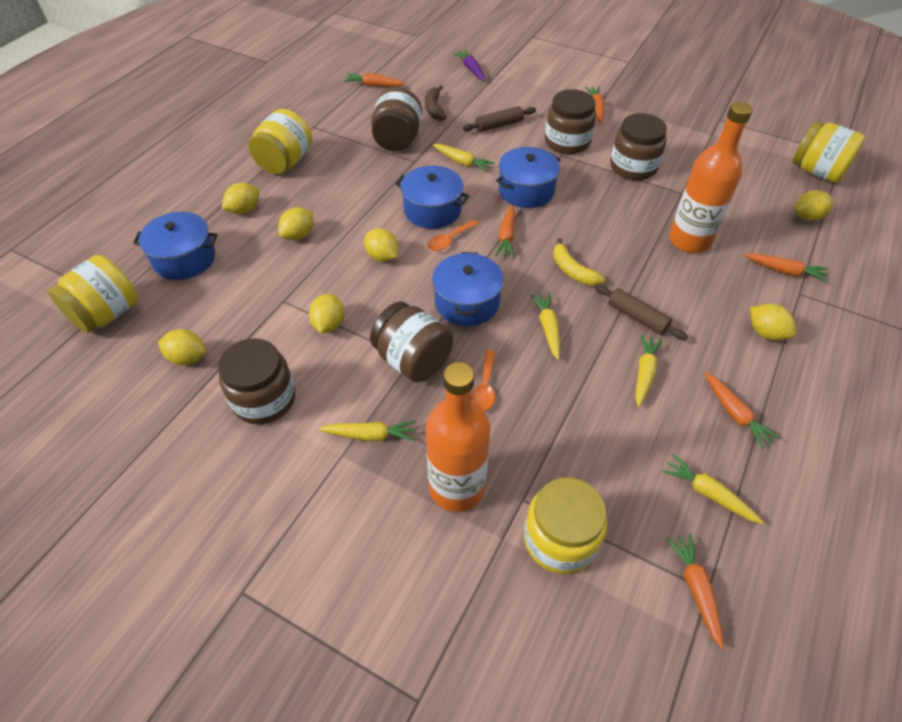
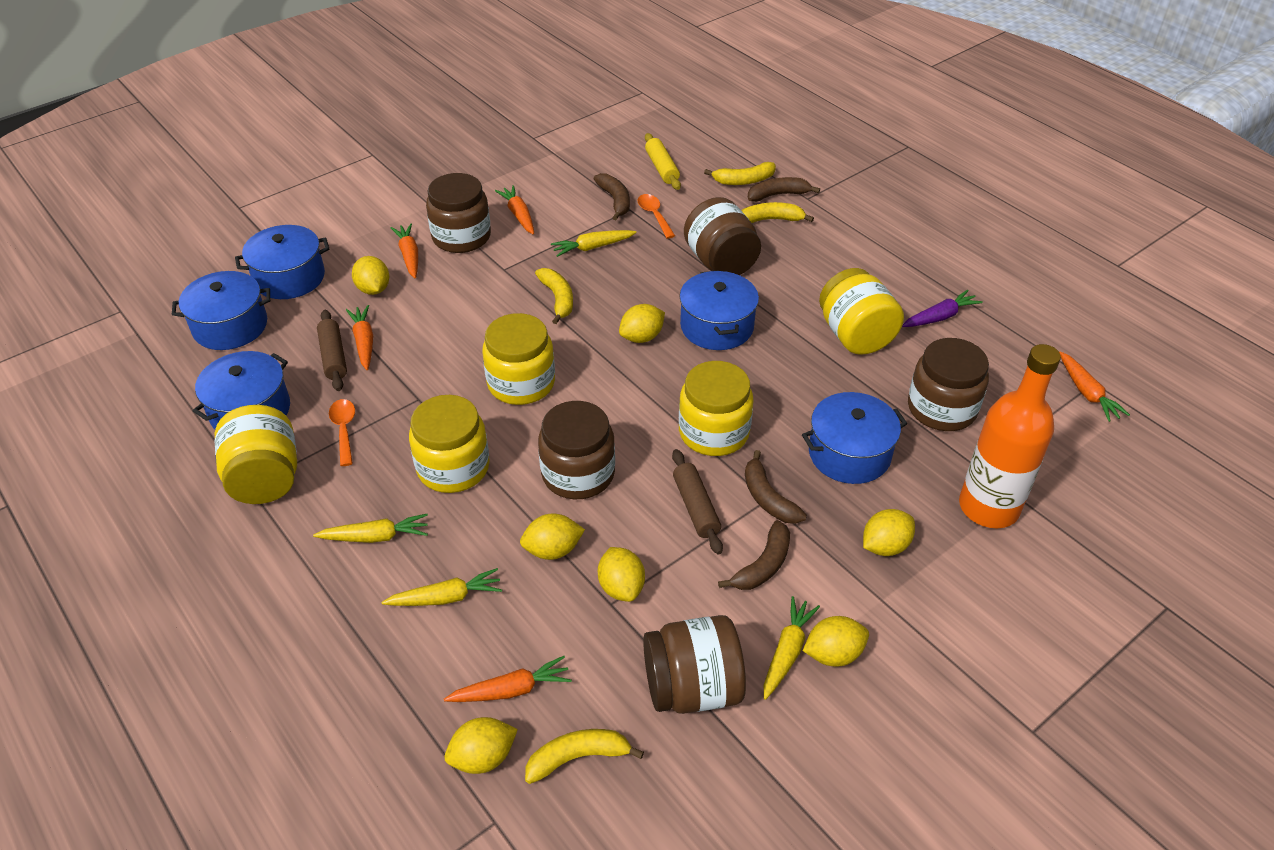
blue pot: 4 -> 5
brown banana: 1 -> 4
orange bottle: 2 -> 1
orange carrot: 6 -> 5
yellow banana: 1 -> 4
yellow carrot: 5 -> 4
yellow jar: 4 -> 5
yellow rolling pin: 0 -> 1

